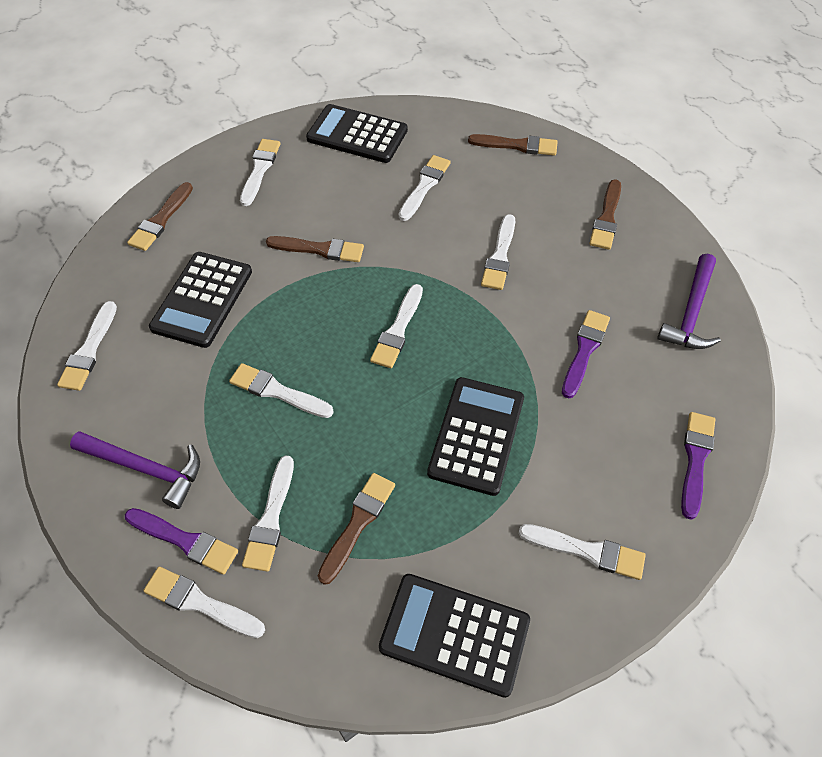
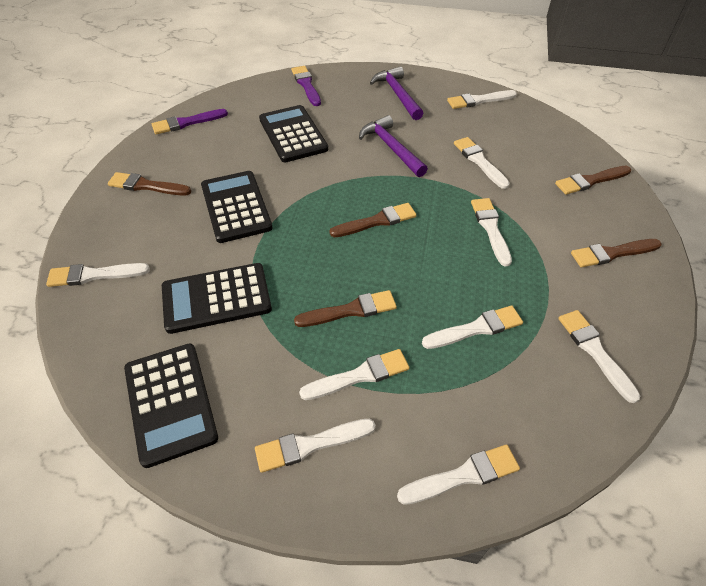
purple brush: 3 -> 2

